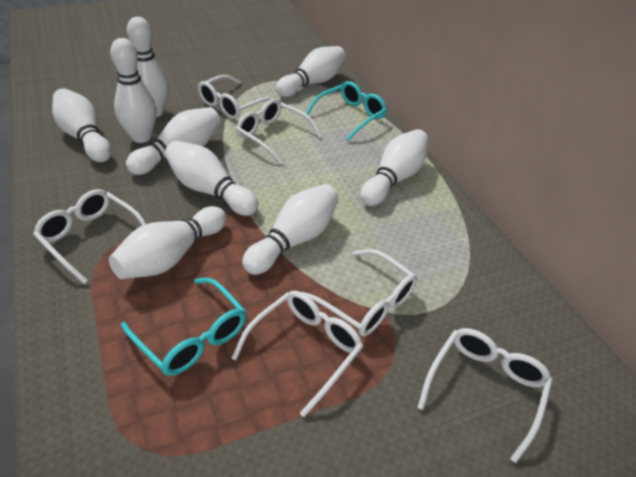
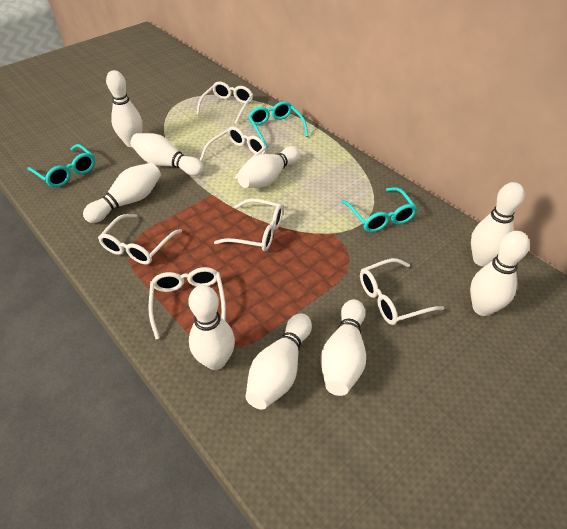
turquoise glasses: 2 -> 3

